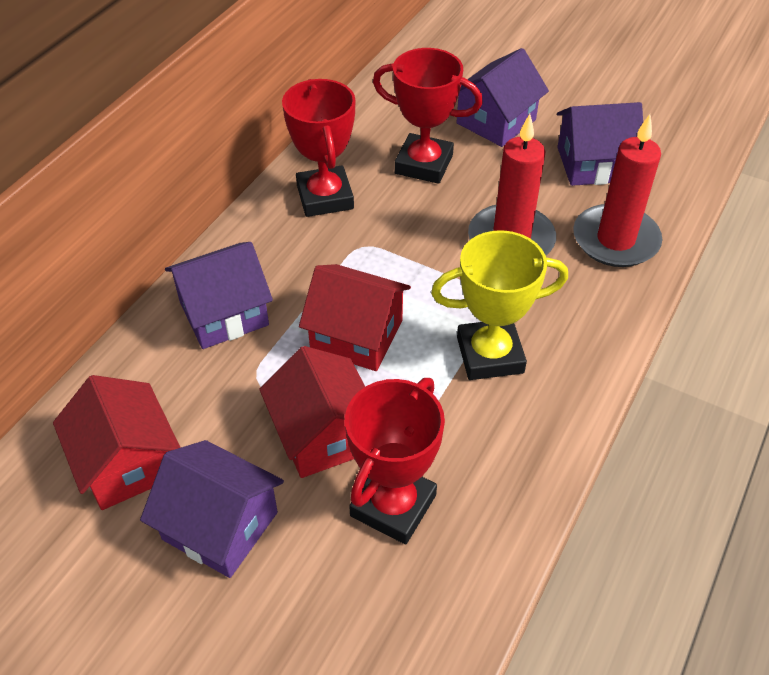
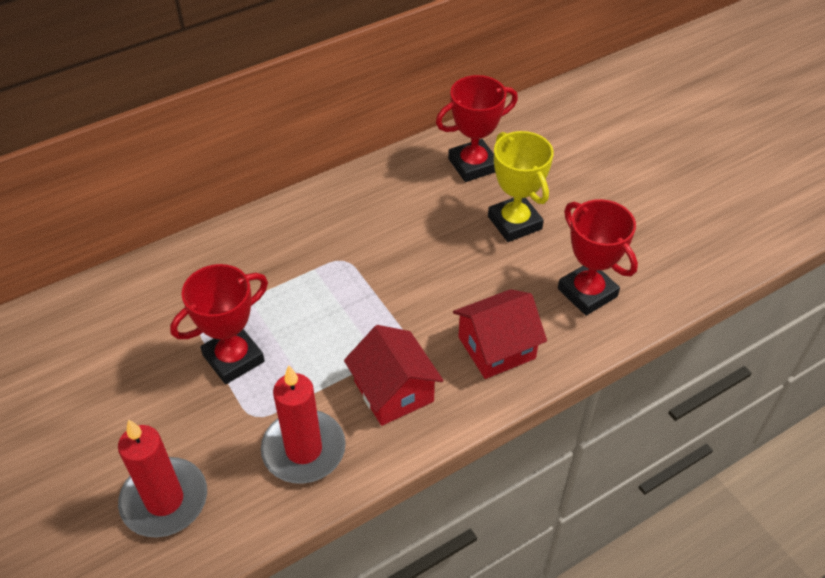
purple house: 4 -> 0
red house: 3 -> 2

